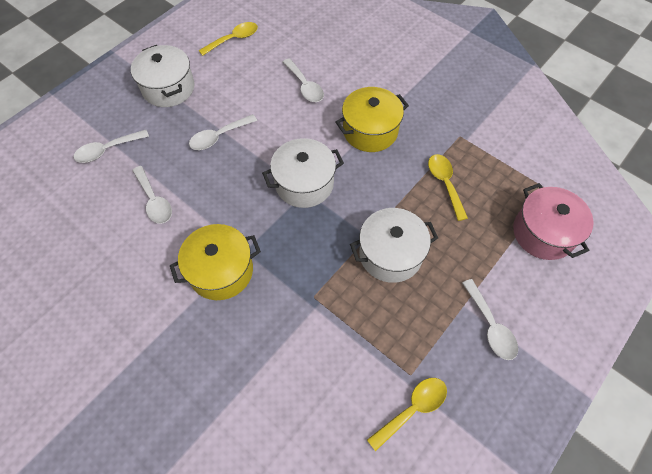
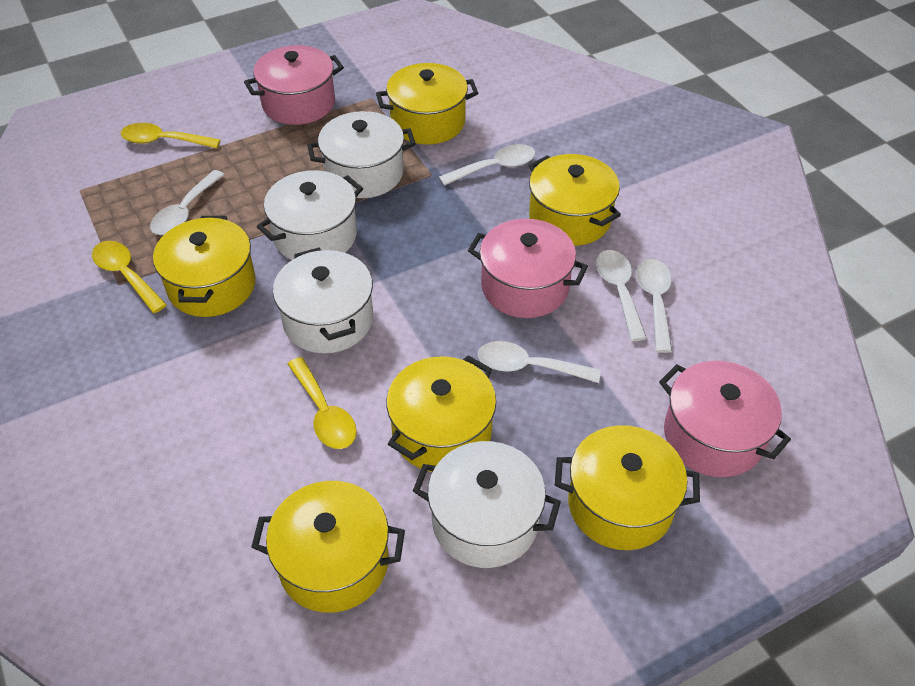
pink pot: 1 -> 3
white pot: 3 -> 4
yellow pot: 2 -> 6

